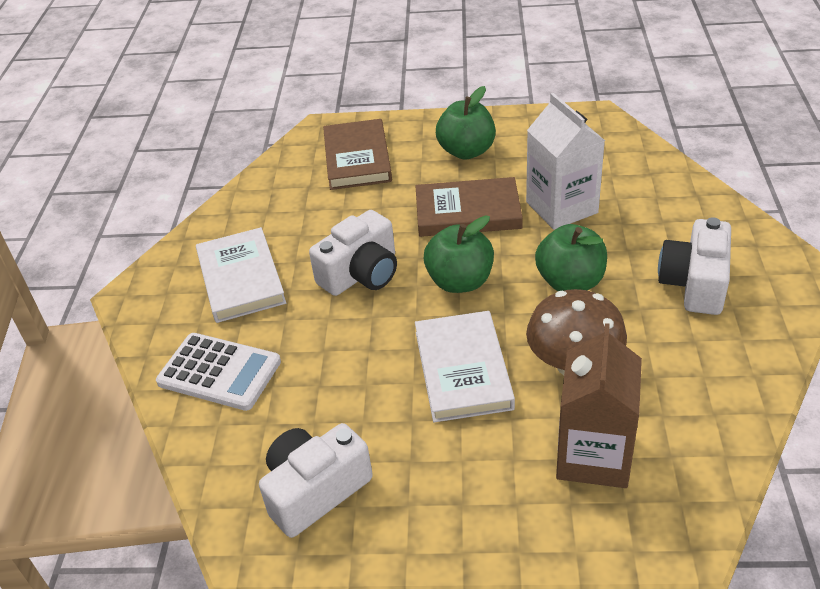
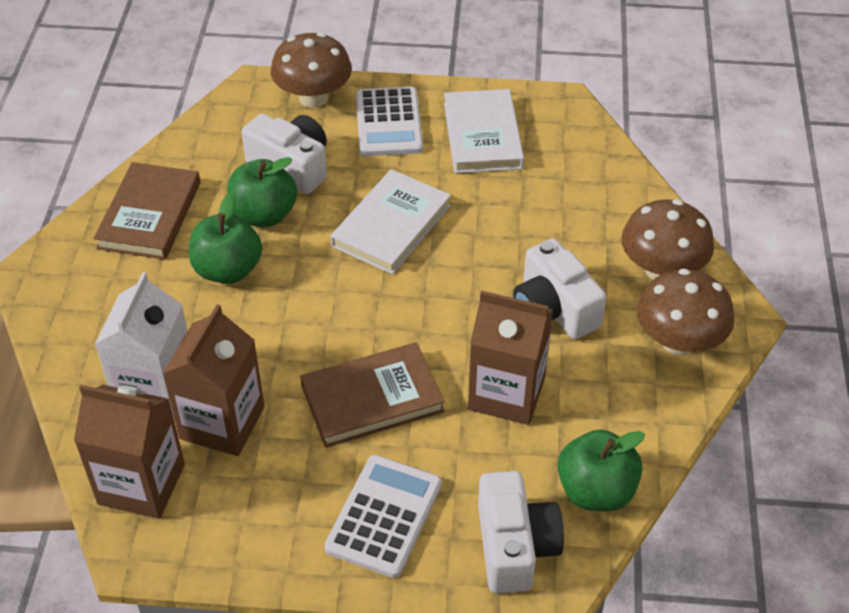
brown carton: 1 -> 3
brown mushroom: 1 -> 3
white calculator: 1 -> 2

